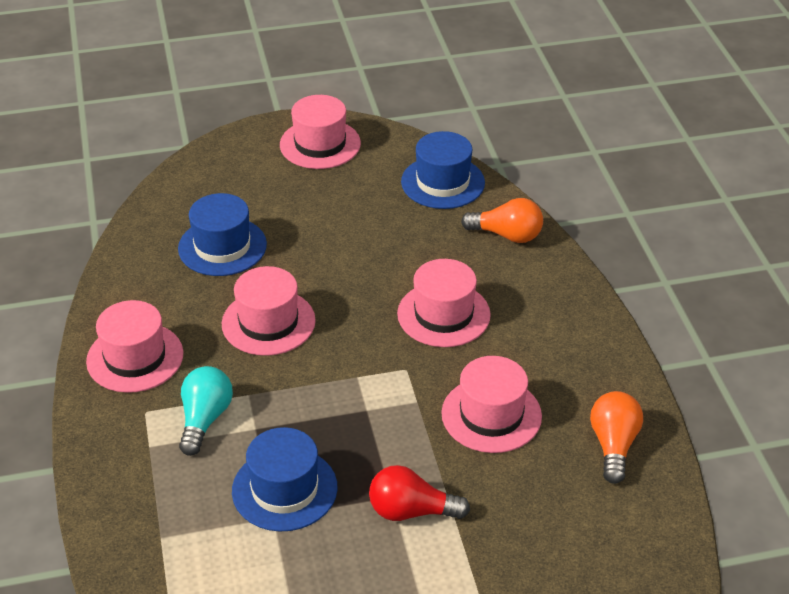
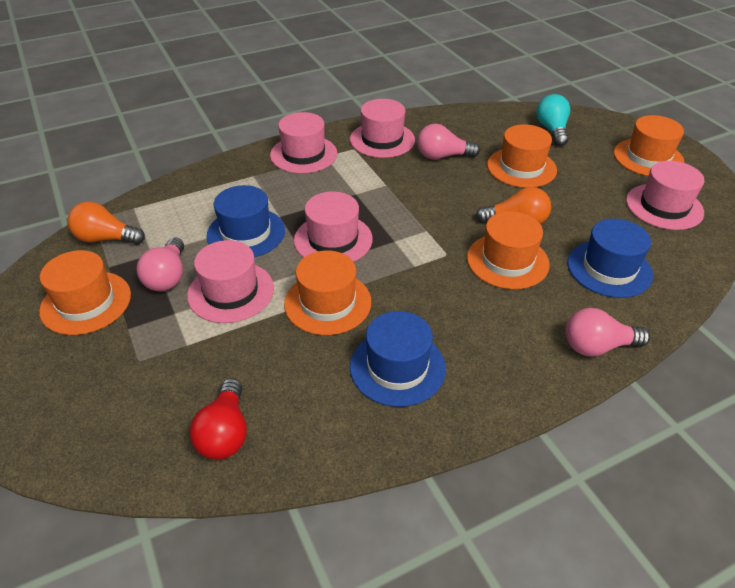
orange hat: 0 -> 5
pink light bulb: 0 -> 3

